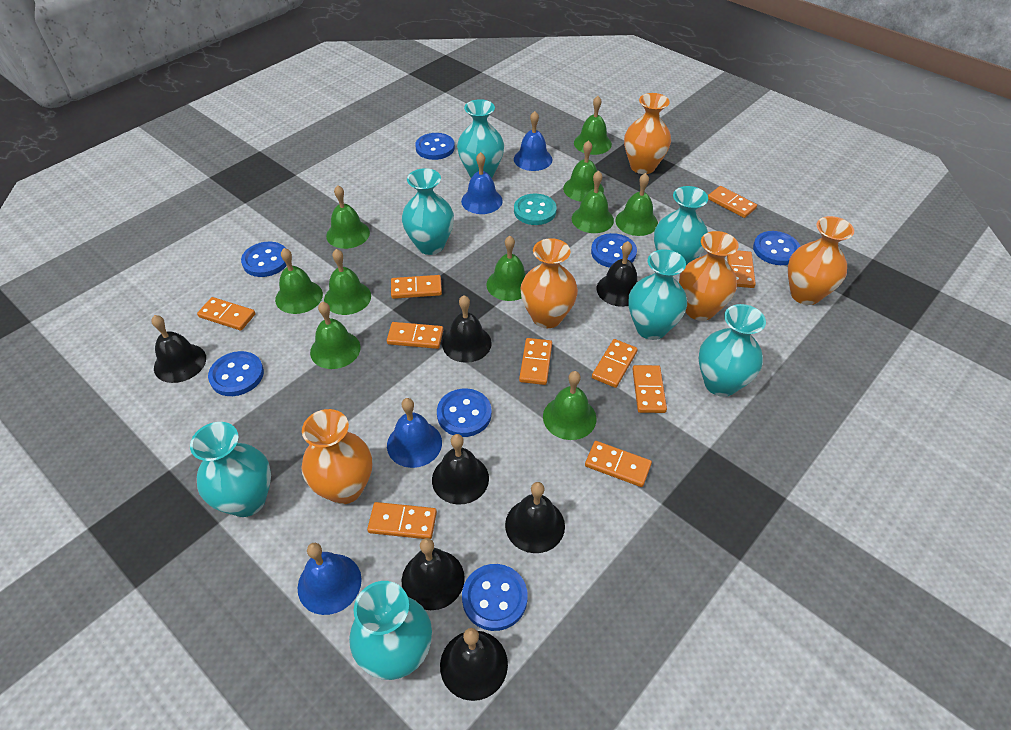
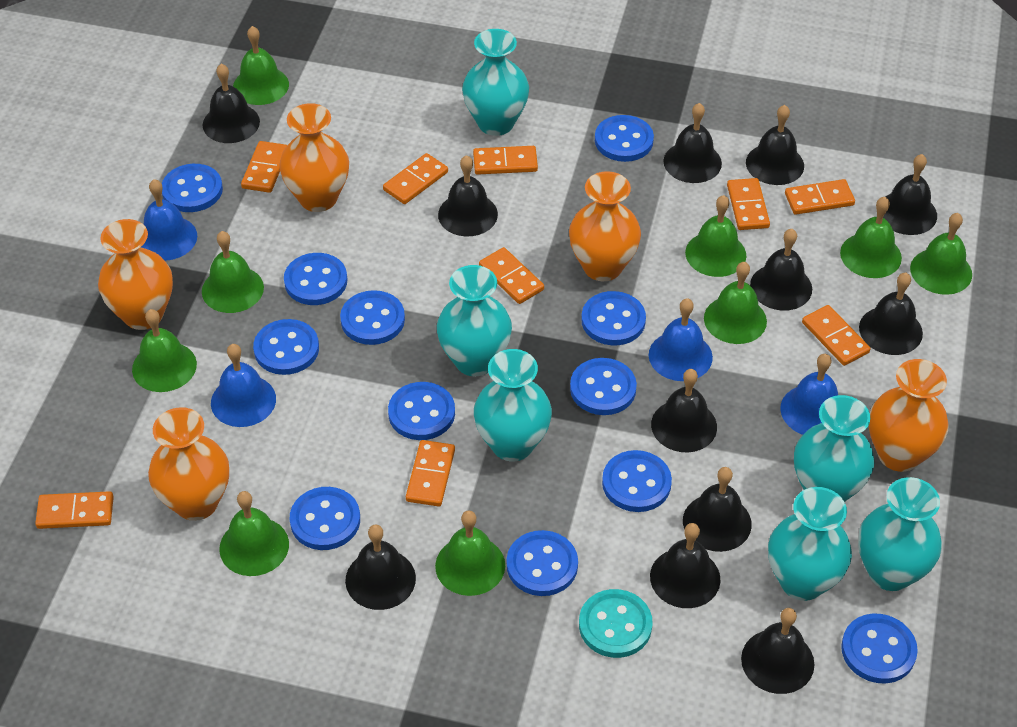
black bell: 7 -> 12
blue button: 7 -> 12
green bell: 10 -> 9
orange domino: 10 -> 9
turquoise vase: 7 -> 6

